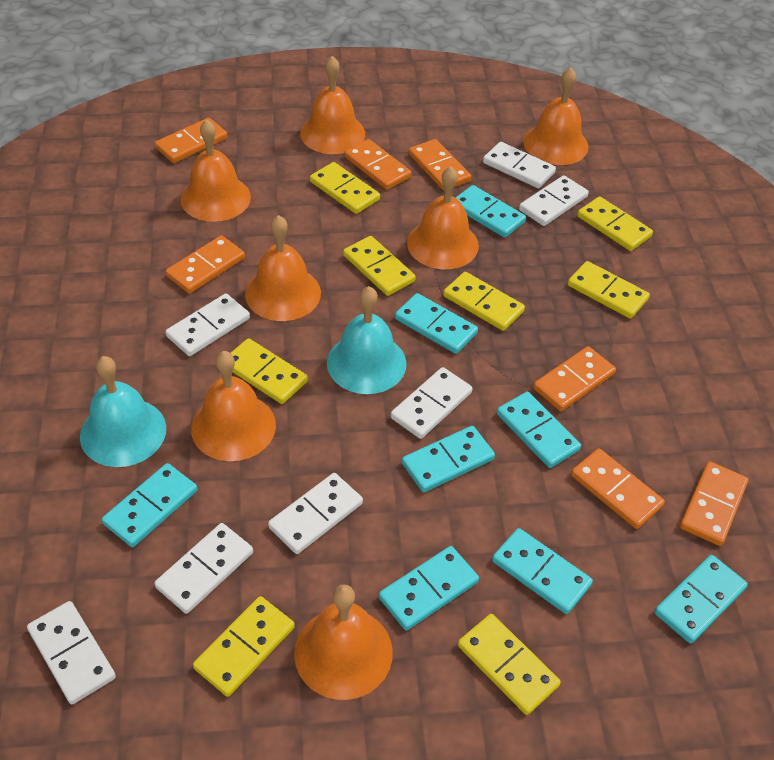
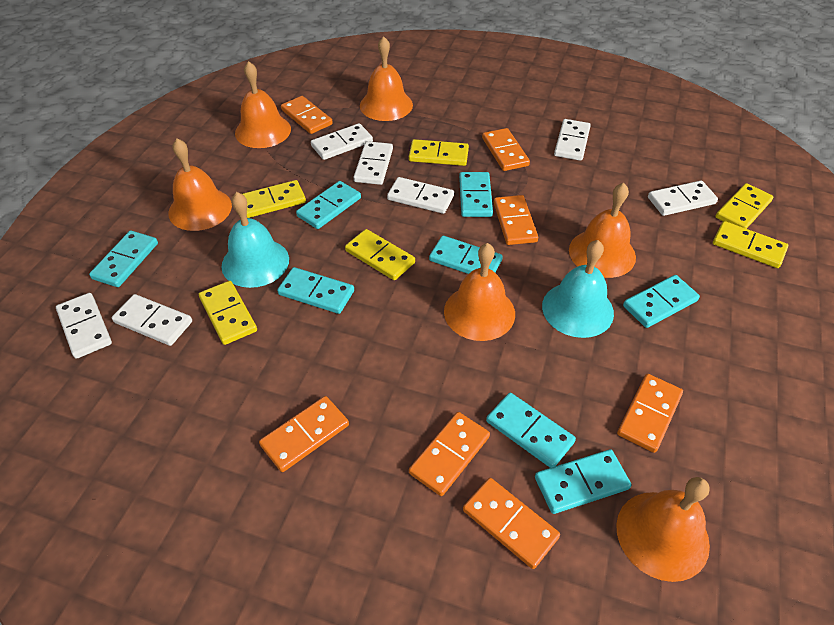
orange bell: 7 -> 6
yellow domino: 8 -> 6

